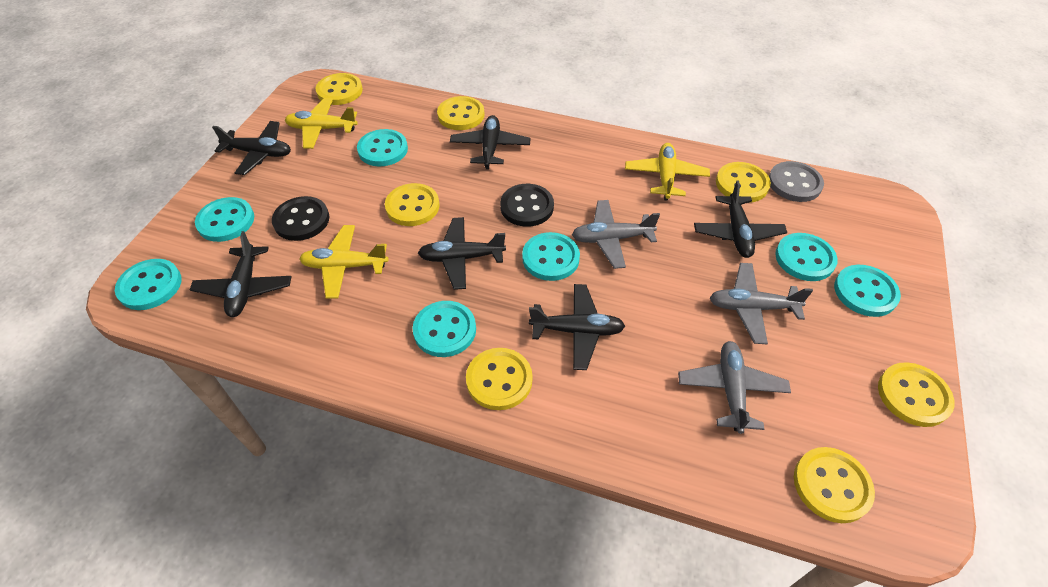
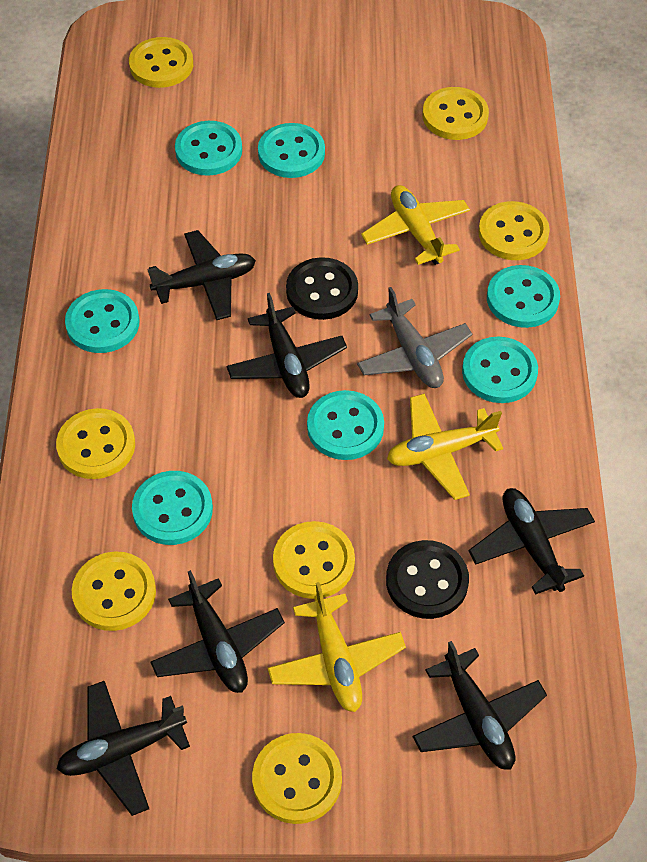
grey button: 1 -> 0
grey plane: 3 -> 1

